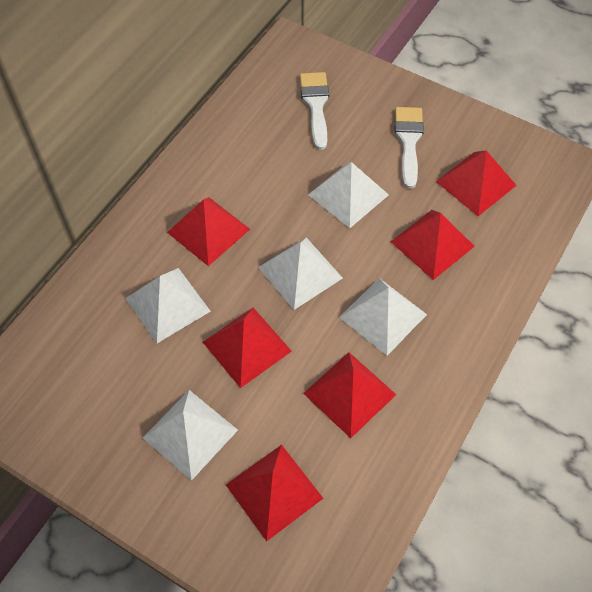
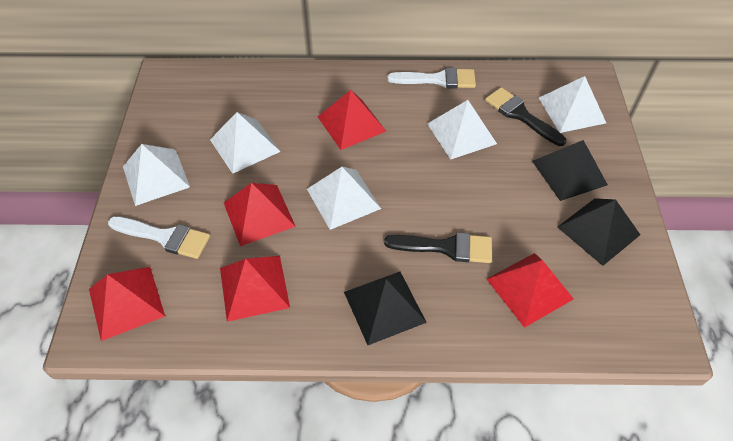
black brush: 0 -> 2
black pyramid: 0 -> 3
red pyramid: 6 -> 5

